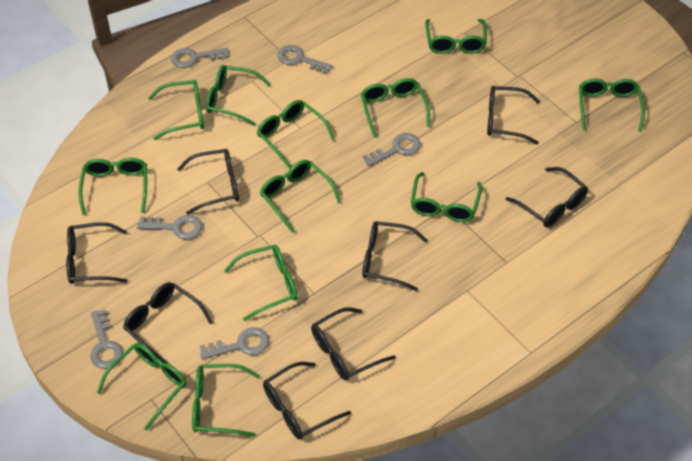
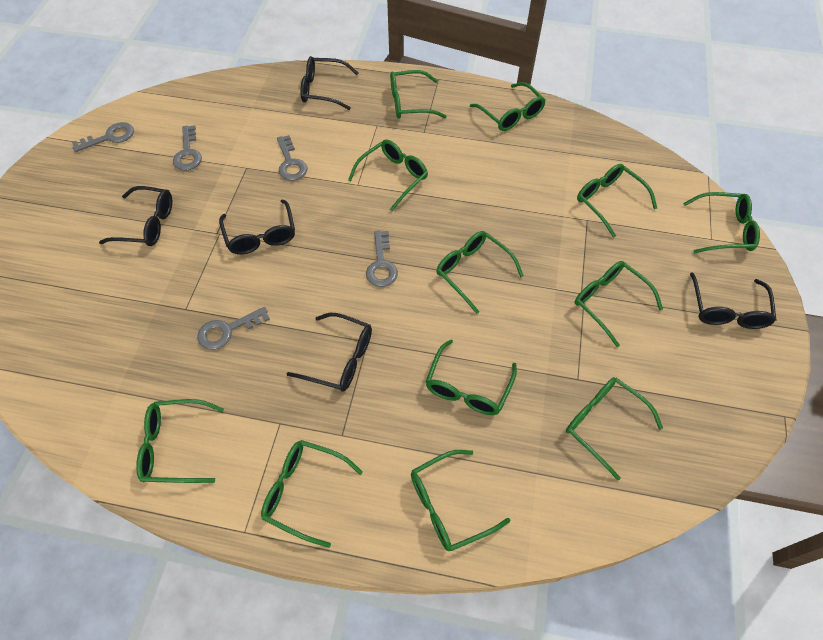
black glasses: 8 -> 5
grey key: 6 -> 5

